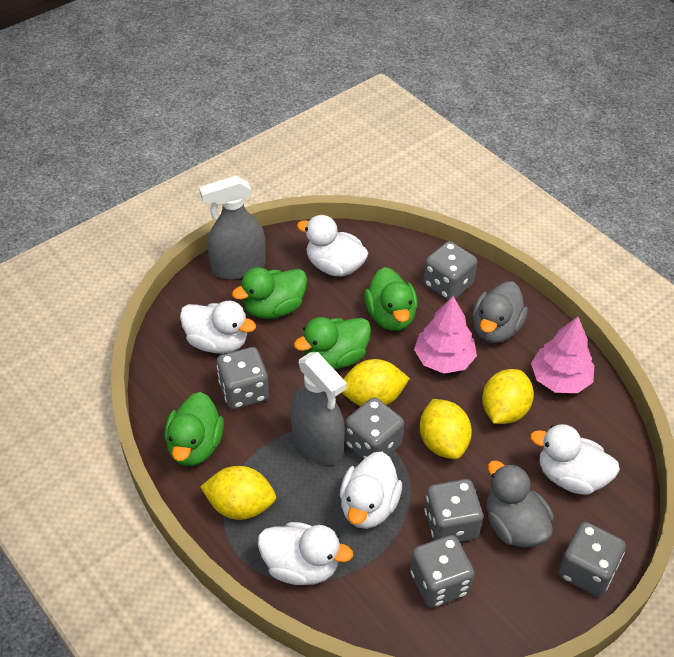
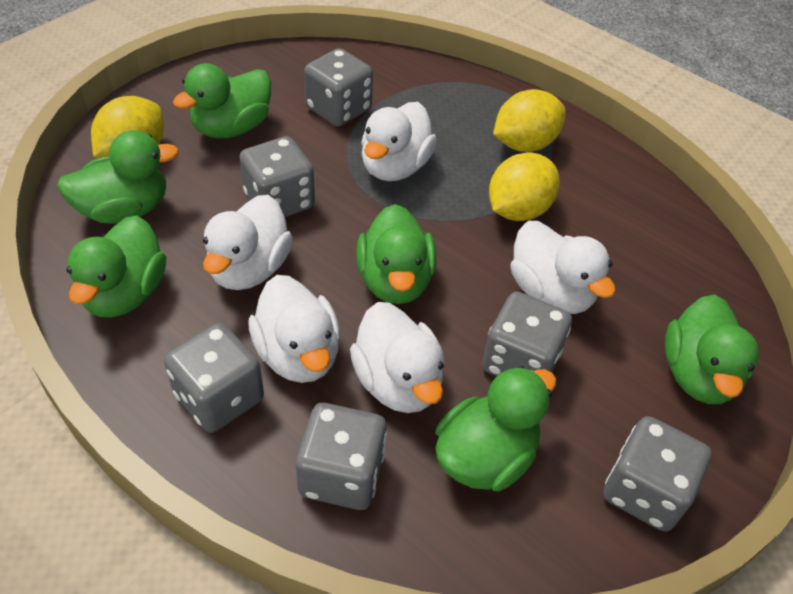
green duck: 4 -> 6
grey duck: 2 -> 0
grey spray bottle: 2 -> 0
pink tree: 2 -> 0
yellow lemon: 4 -> 3

